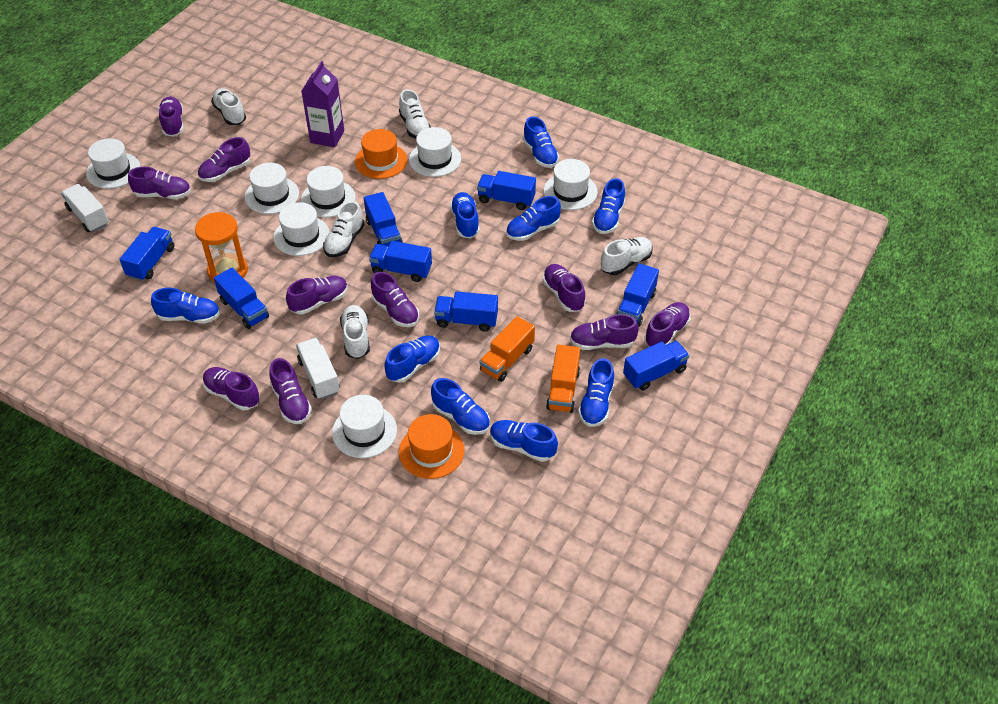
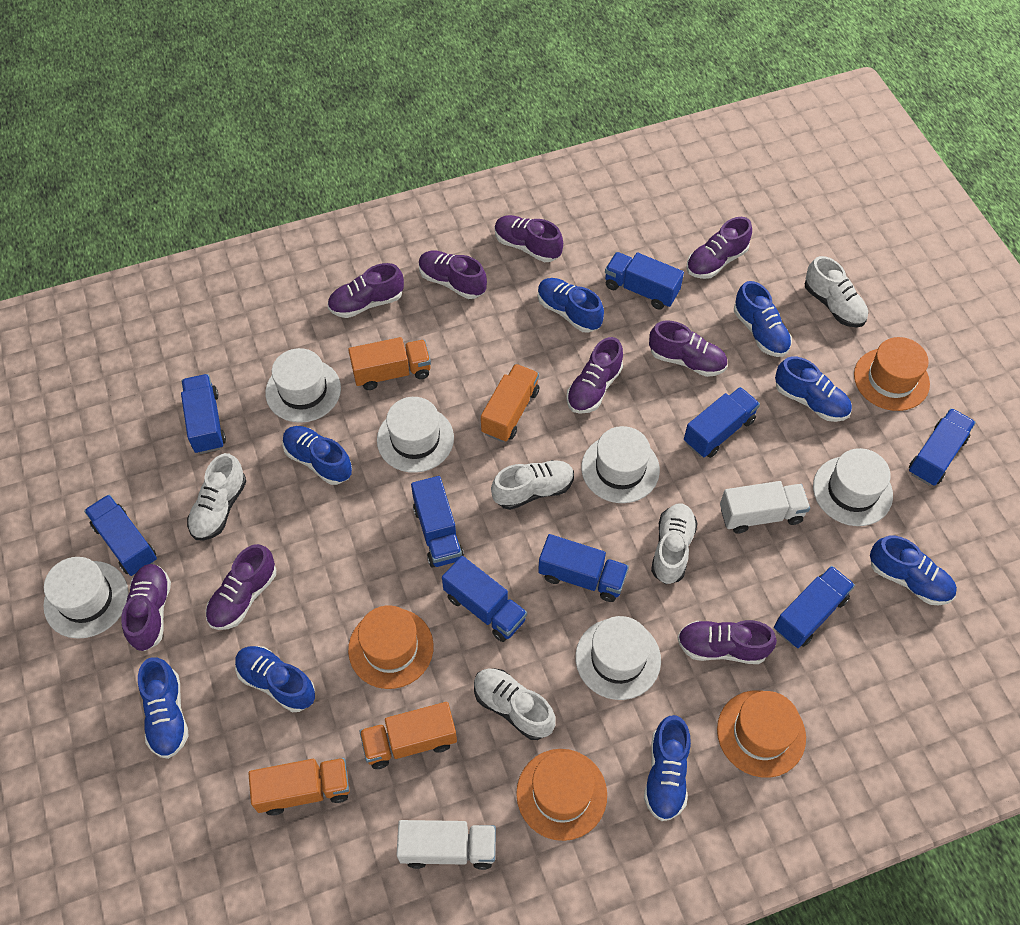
blue shoe: 9 -> 8
blue truck: 8 -> 9
orange hat: 2 -> 4
orange hourglass: 1 -> 0
orange truck: 2 -> 4
purple carton: 1 -> 0
purple shoe: 10 -> 9
white hat: 7 -> 6

